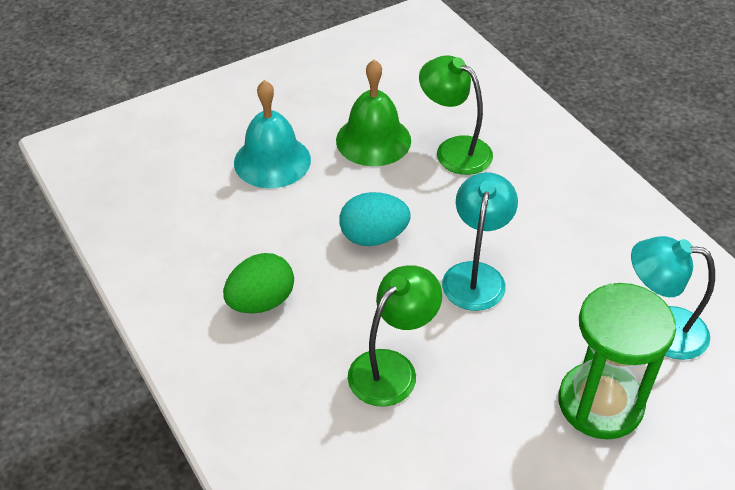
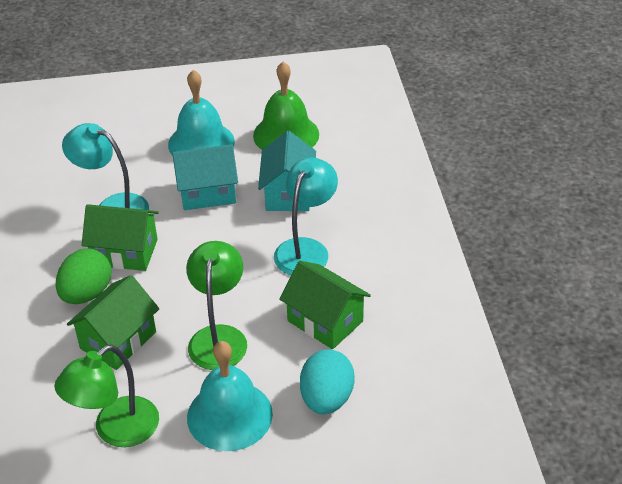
green hourglass: 1 -> 0
green house: 0 -> 3
turquoise bell: 1 -> 2
turquoise house: 0 -> 2

